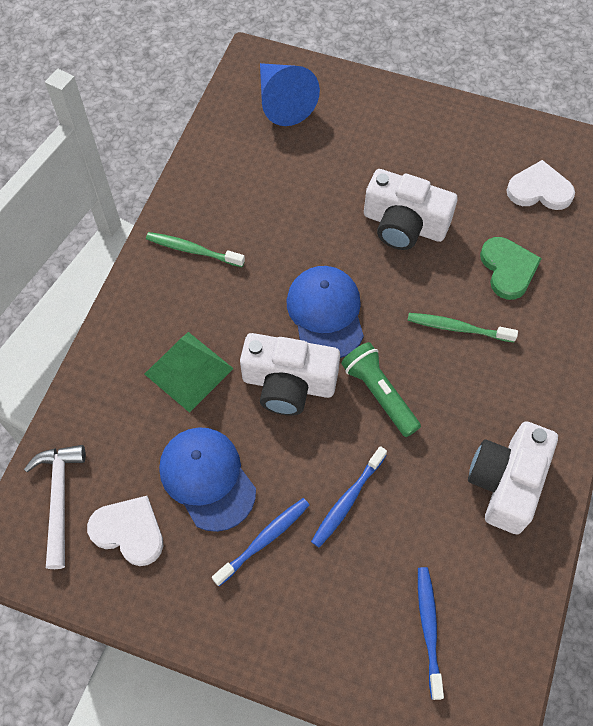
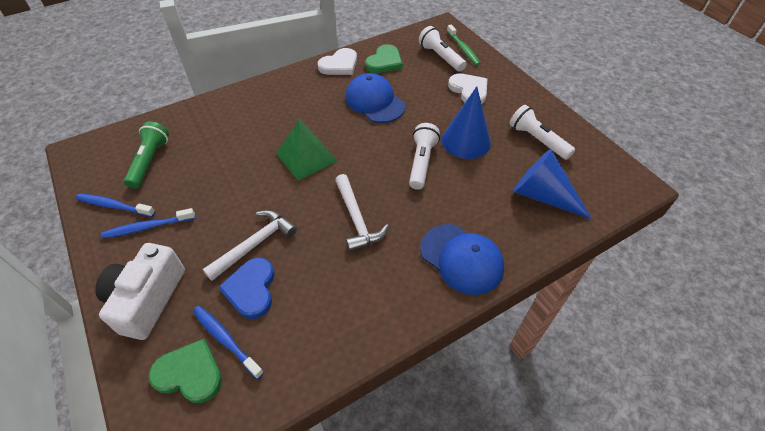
blue cone: 1 -> 2
blue heart: 0 -> 1
green heart: 1 -> 2
green toothbrush: 2 -> 1
white camera: 3 -> 1
white flashlight: 0 -> 3
white hammer: 1 -> 2

